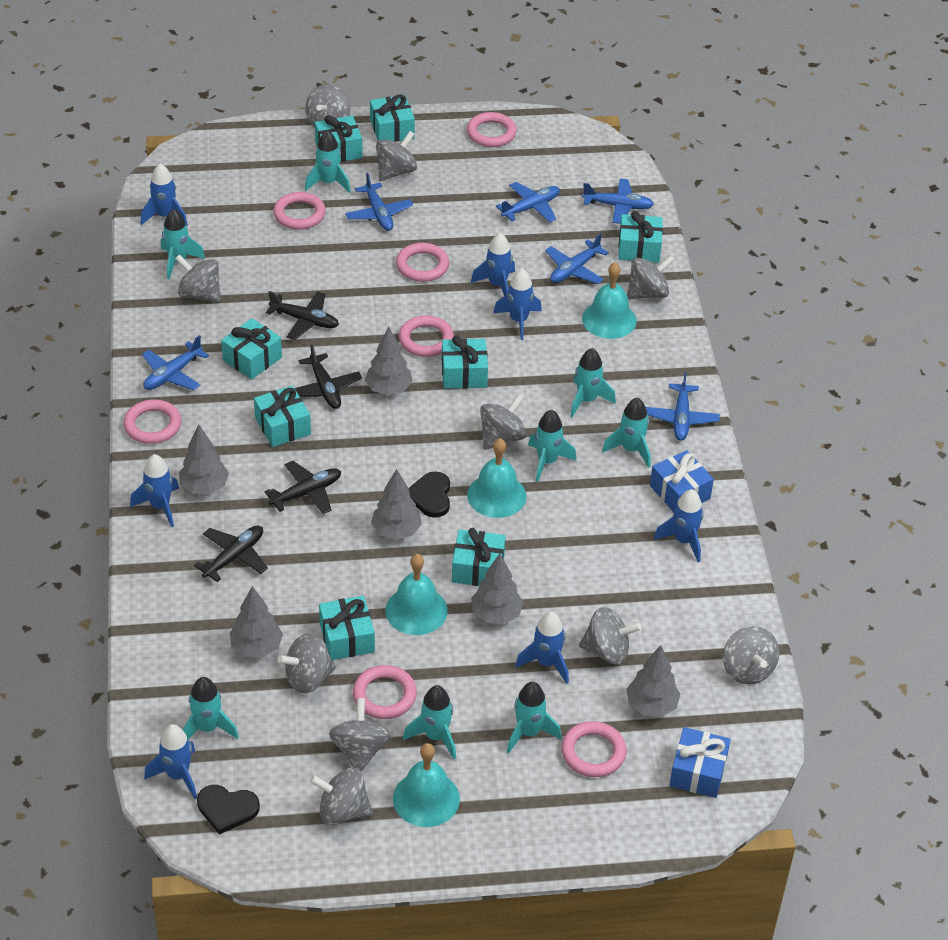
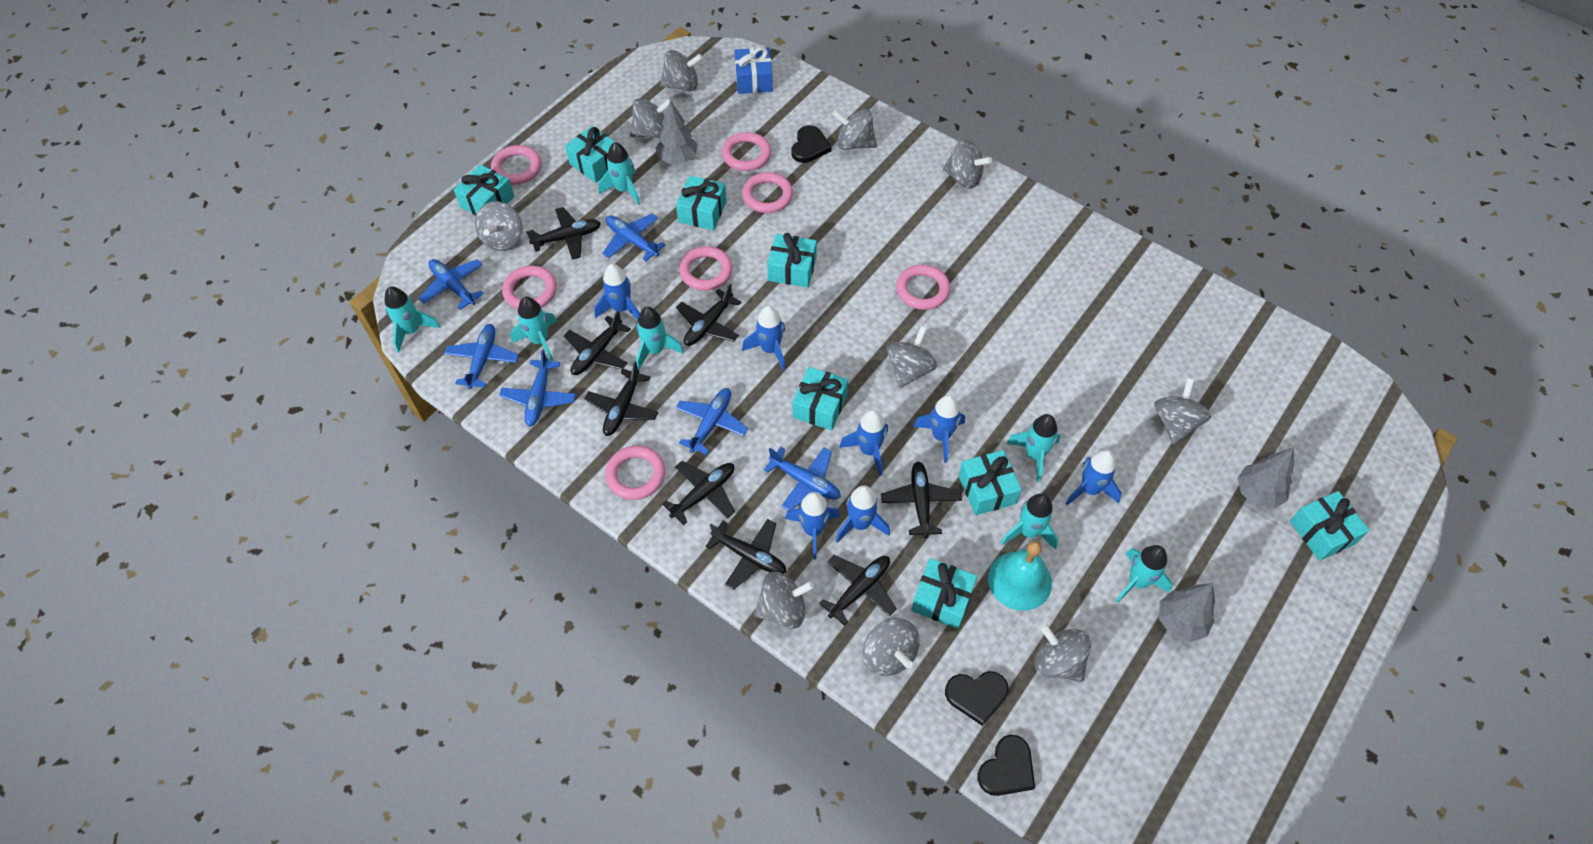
black heart: 2 -> 3
black plane: 4 -> 8
blue gift: 2 -> 1
grey tree: 6 -> 3
turquoise bell: 4 -> 1
turquoise rocket: 8 -> 7

